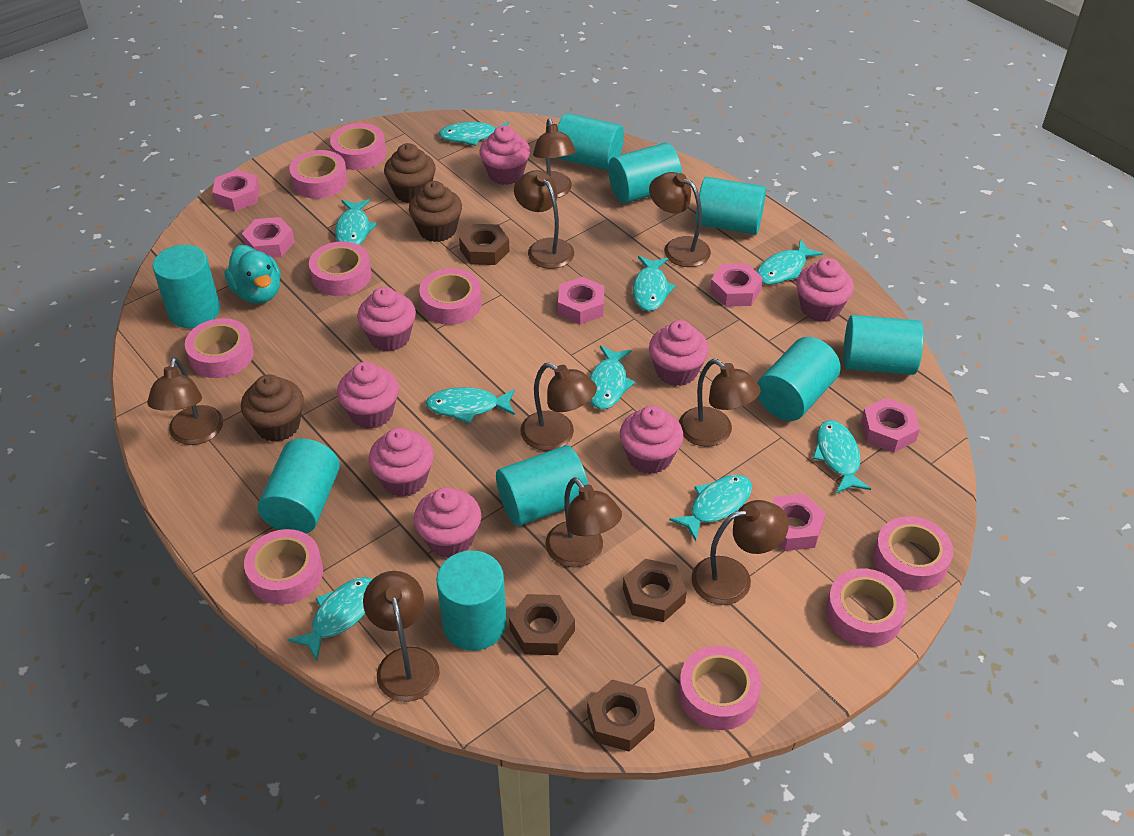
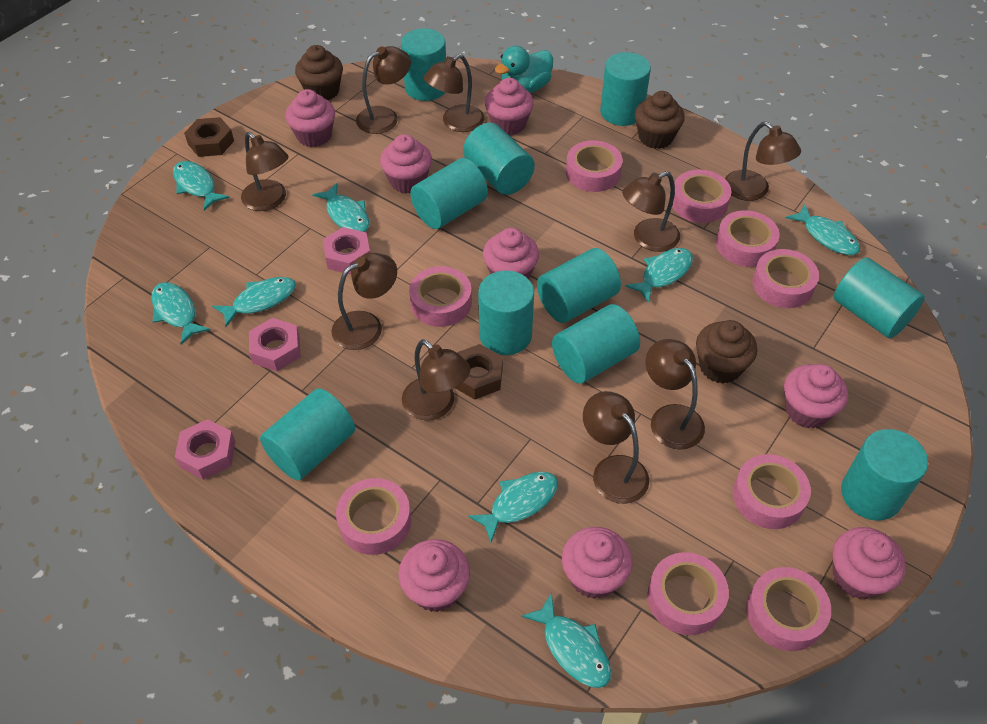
brown nut: 4 -> 2
pink nut: 6 -> 3
turquoise cylinder: 9 -> 10
turquoise fish: 9 -> 8

